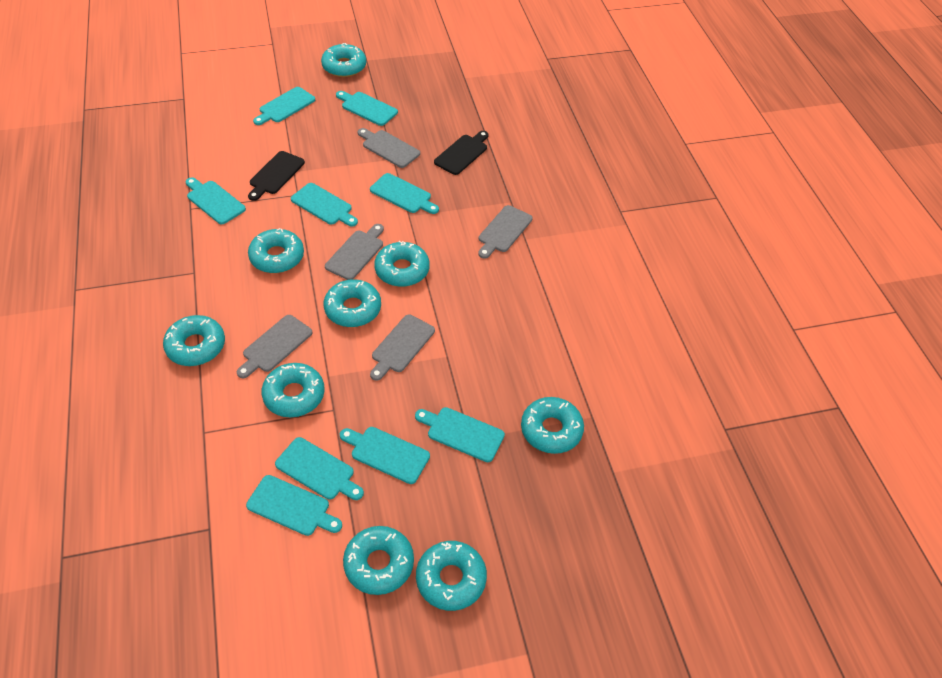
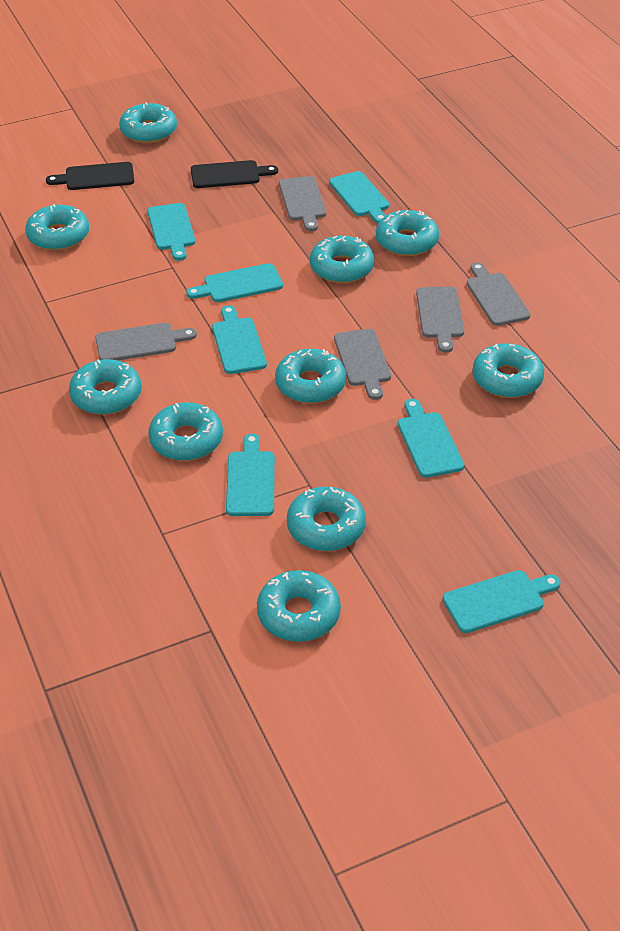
turquoise cutting board: 9 -> 7
turquoise donut: 9 -> 10

